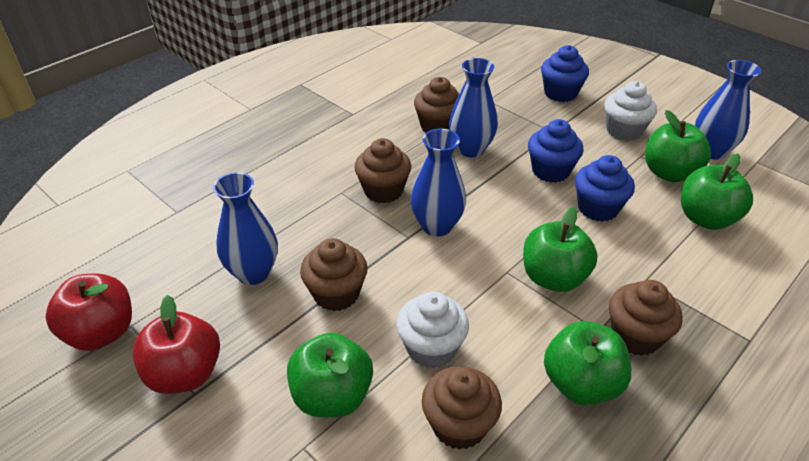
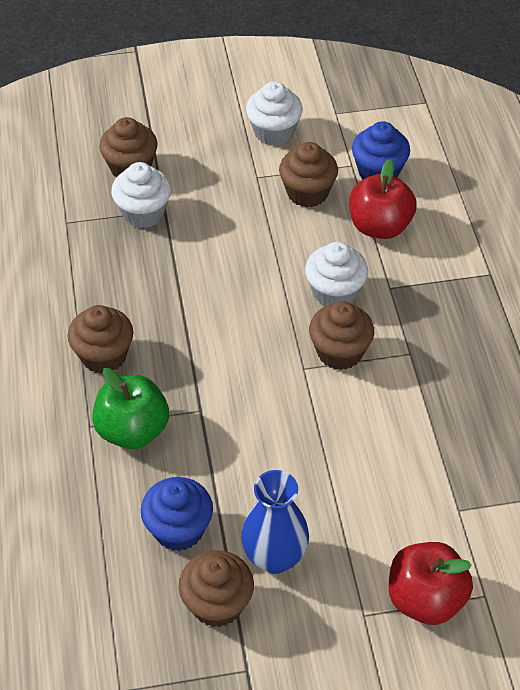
blue cupcake: 3 -> 2
blue vase: 4 -> 1
green apple: 5 -> 1
white cupcake: 2 -> 3

